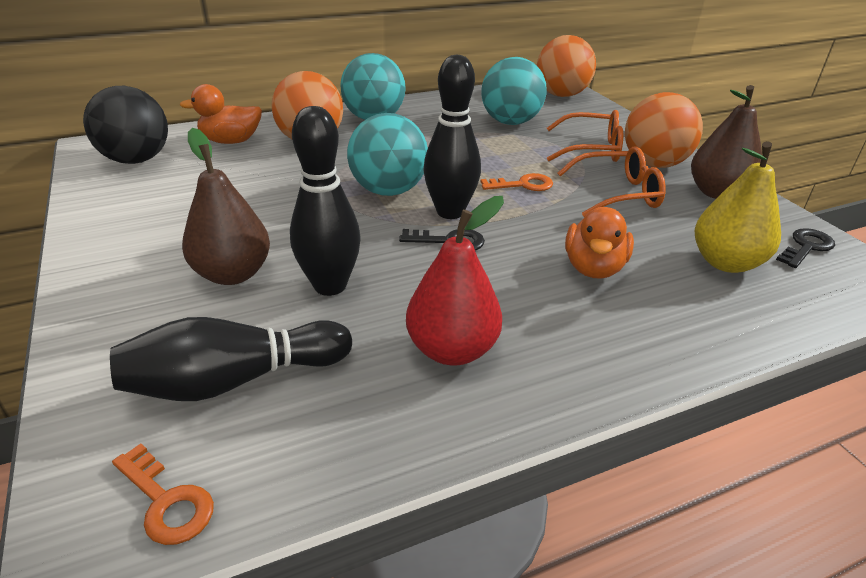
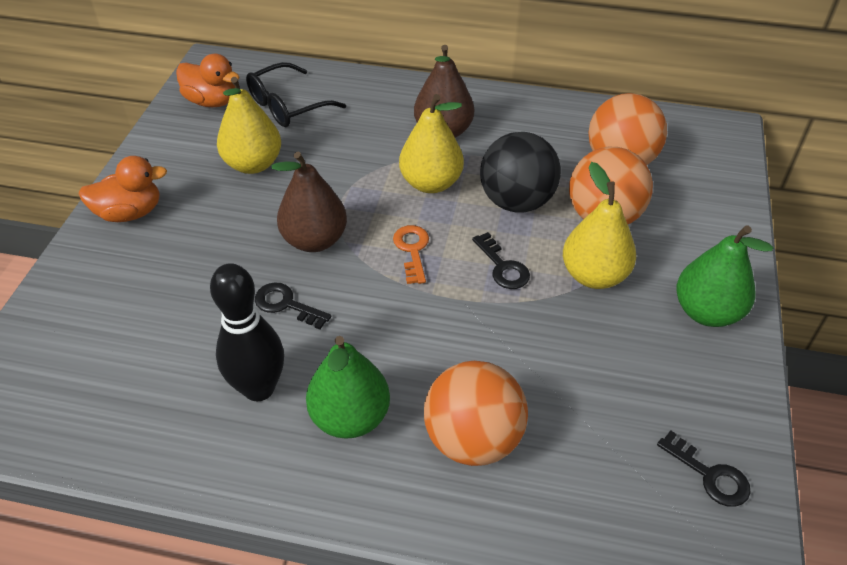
black bowling pin: 3 -> 1
black glasses: 0 -> 1
black key: 2 -> 3
green pear: 0 -> 2
orange glasses: 2 -> 0
orange key: 2 -> 1
red pear: 1 -> 0
turquoise ball: 3 -> 0
yellow pear: 1 -> 3

